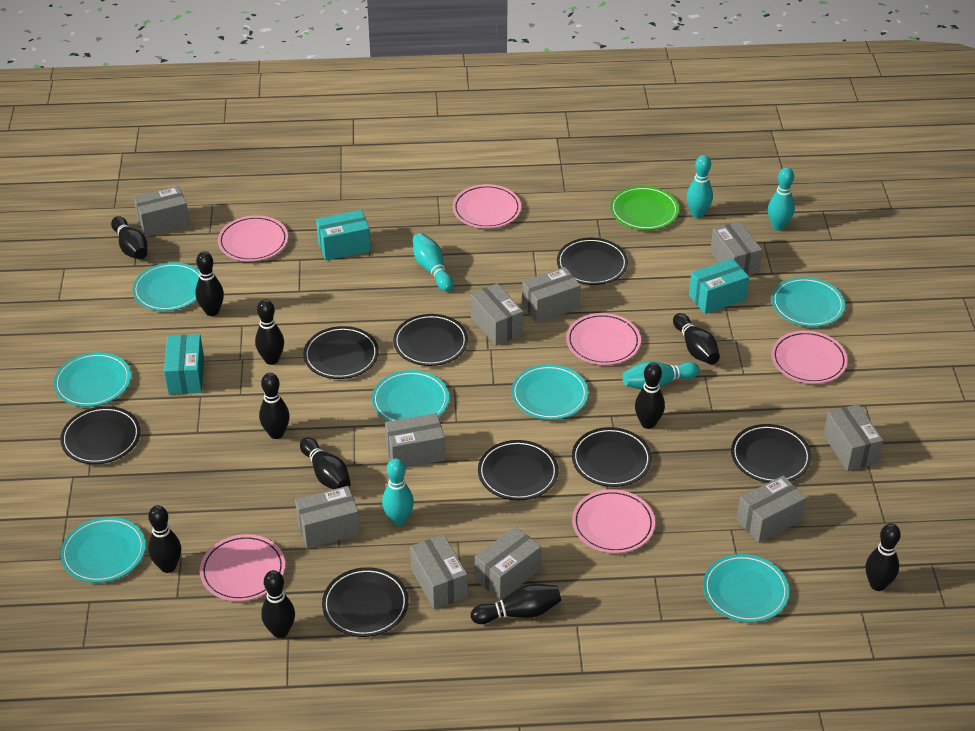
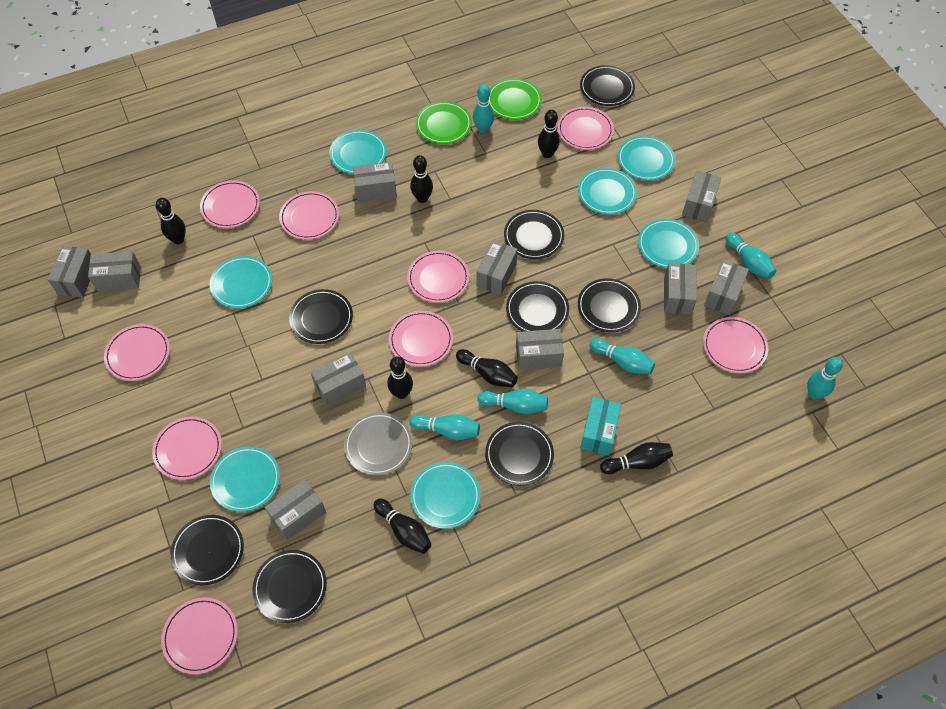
black bowling pin: 11 -> 7
green plate: 1 -> 2
grey plate: 0 -> 1
pink plate: 6 -> 9
turquoise bowling pin: 5 -> 6
turquoise box: 3 -> 1

